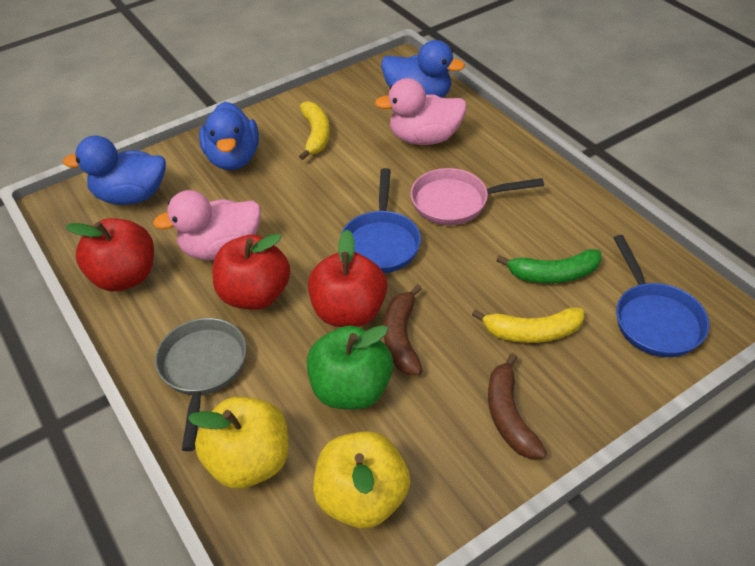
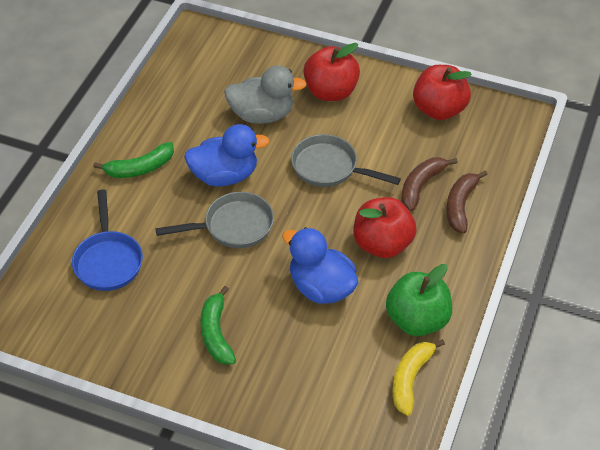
blue duck: 3 -> 2
blue pan: 2 -> 1
green banana: 1 -> 2
grey duck: 0 -> 1
grey pan: 1 -> 2
pink duck: 2 -> 0
pink pan: 1 -> 0
yellow apple: 2 -> 0
yellow banana: 2 -> 1

